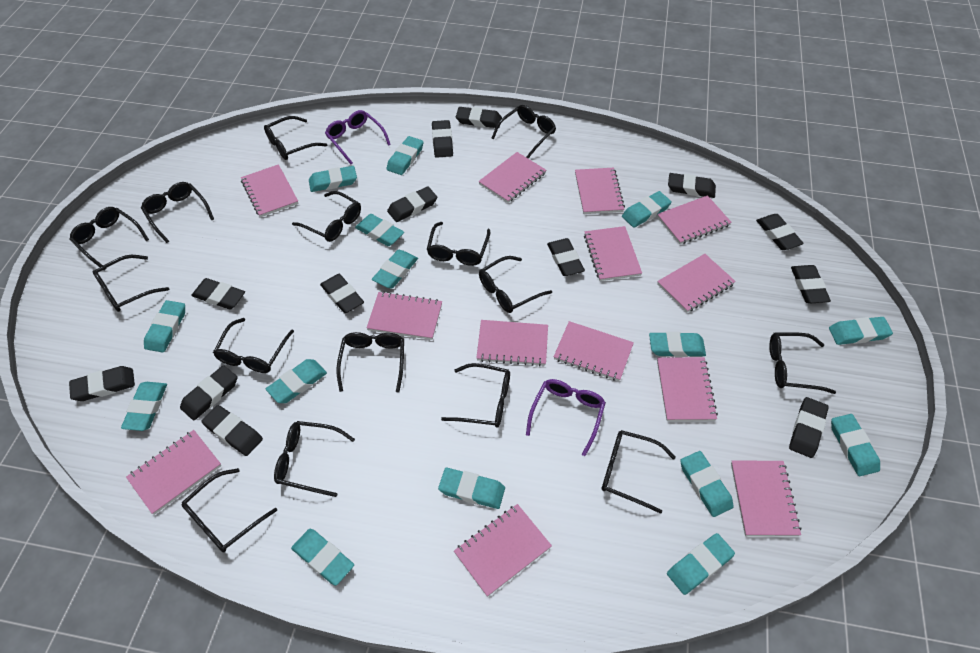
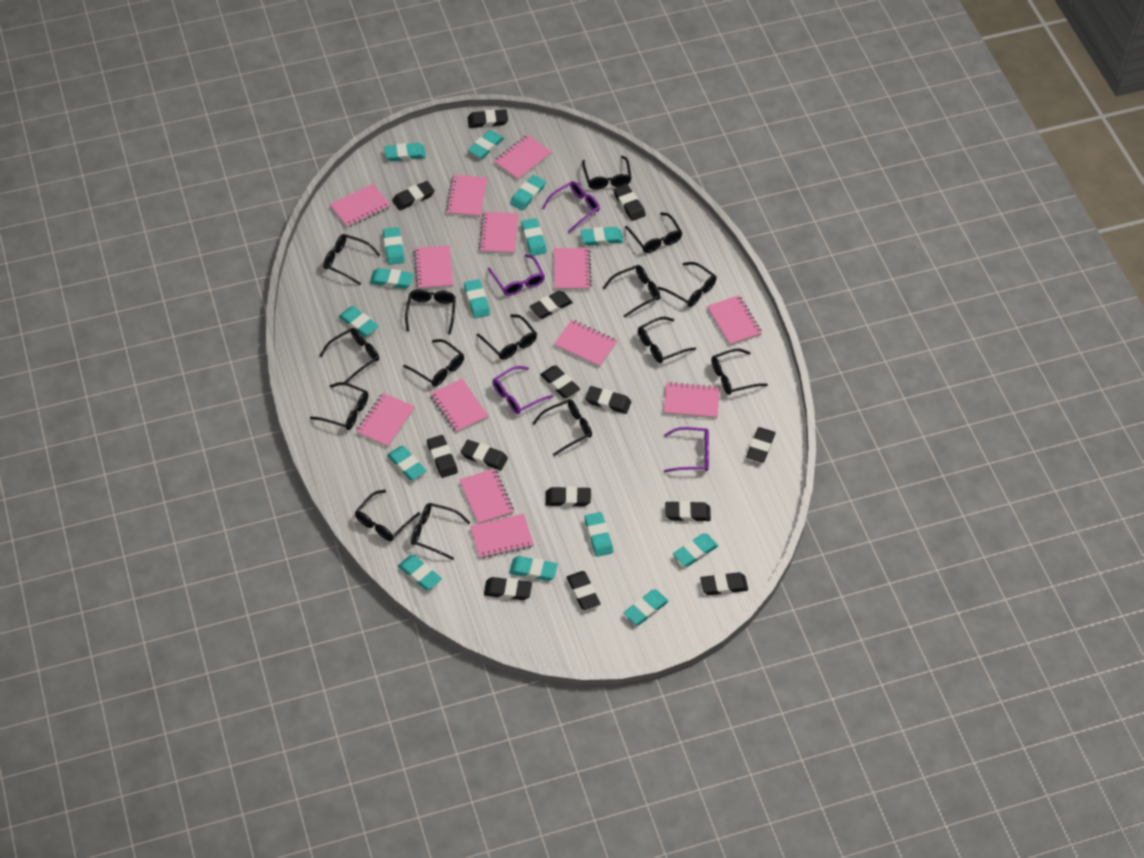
black eraser: 13 -> 14
purple glasses: 2 -> 4

